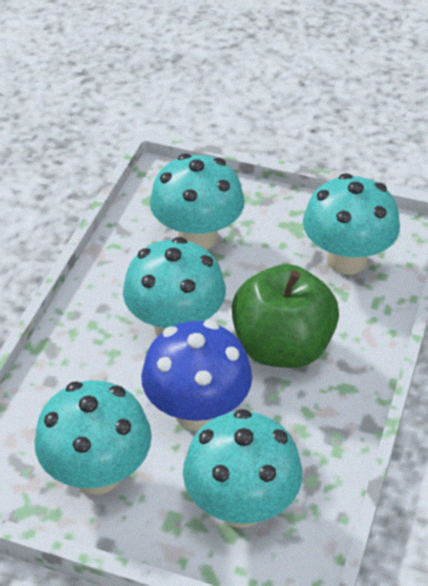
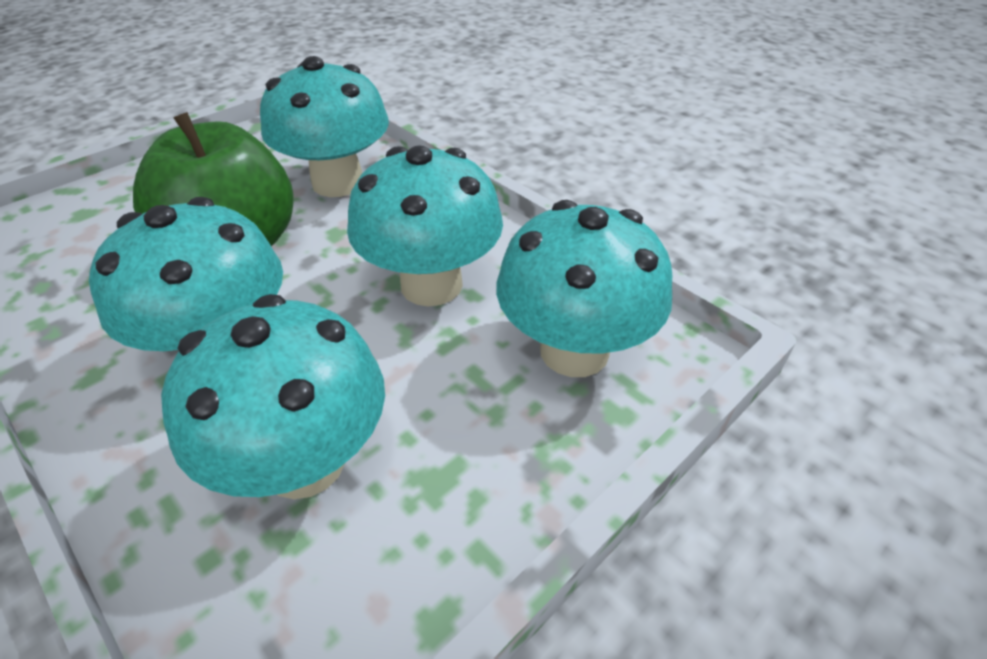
blue mushroom: 1 -> 0

